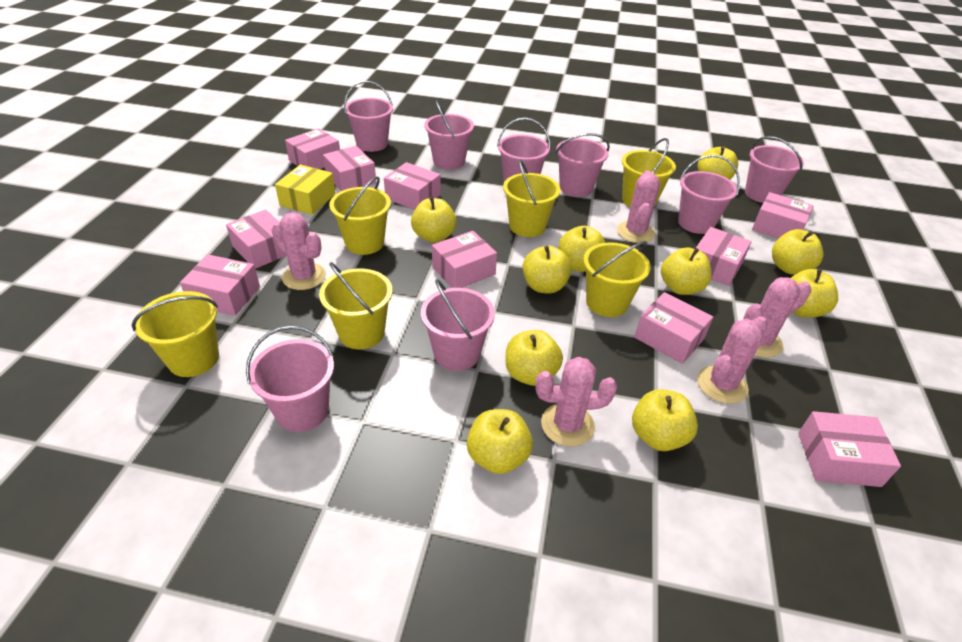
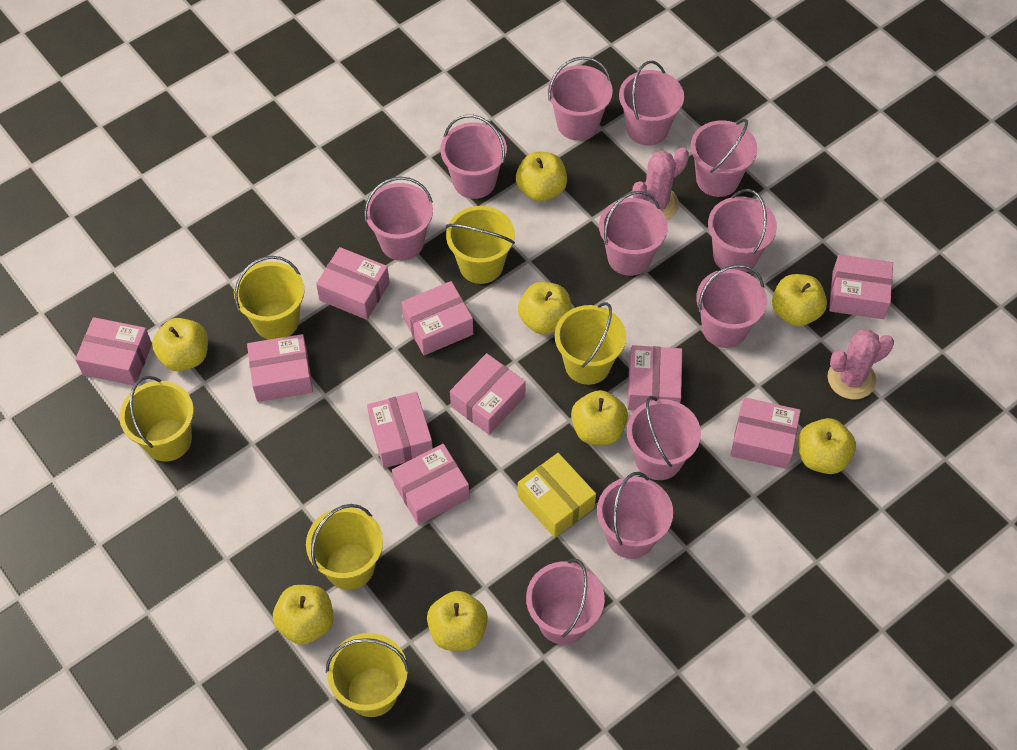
pink bucket: 8 -> 11
pink cactus: 5 -> 2
yellow apple: 10 -> 8

